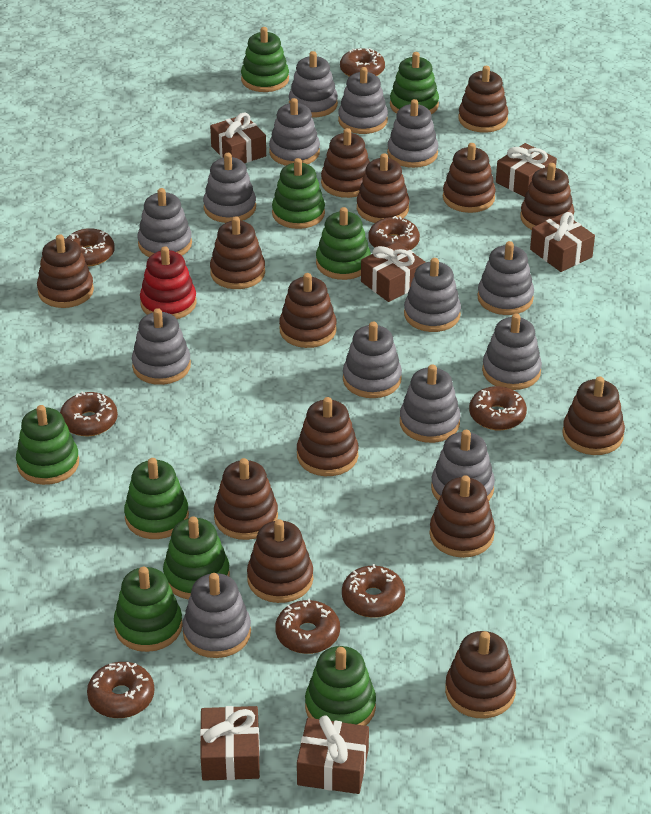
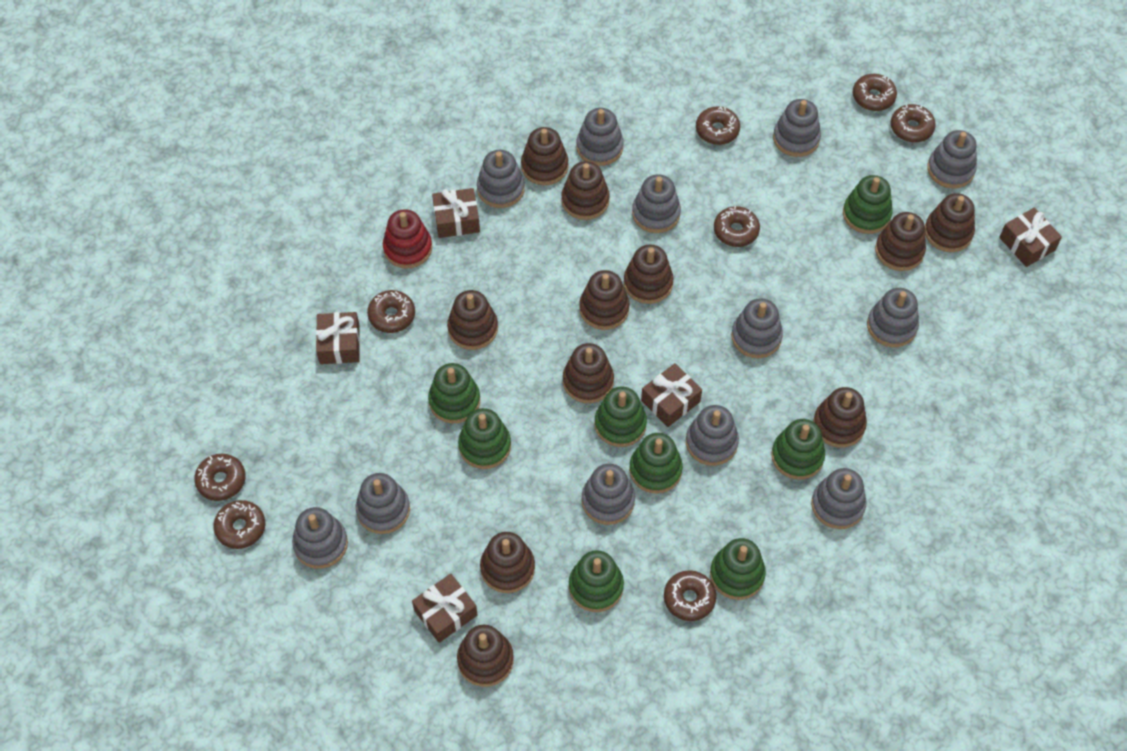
brown gift: 6 -> 5
brown stacking toy: 14 -> 11
green stacking toy: 9 -> 8
grey stacking toy: 14 -> 12

